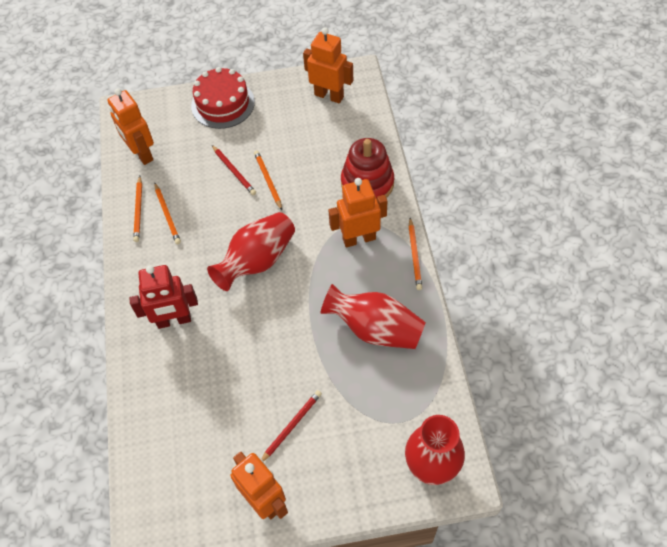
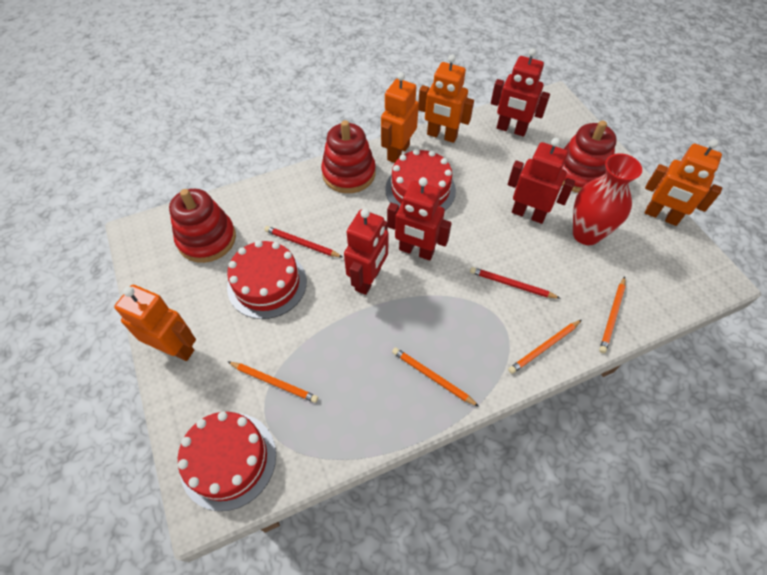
red cake: 1 -> 3
red robot: 1 -> 4
red stacking toy: 1 -> 3
red vase: 3 -> 1

